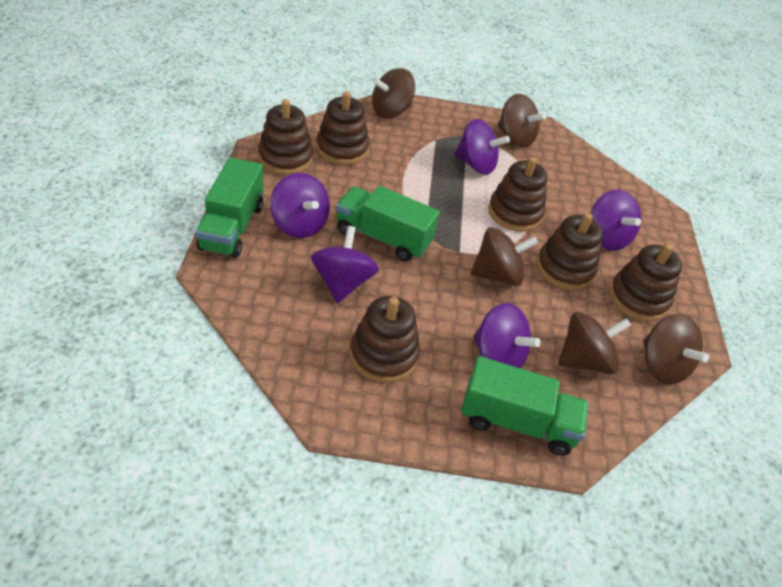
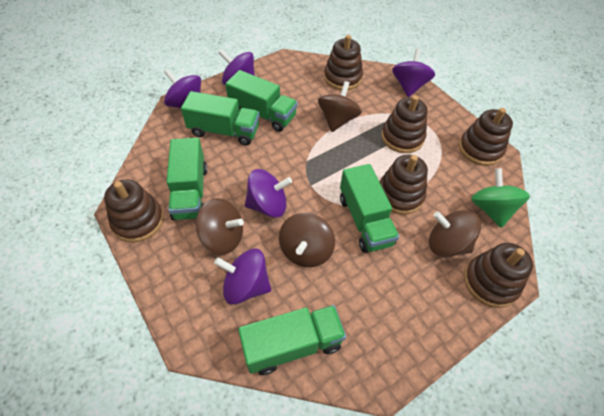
brown spinning top: 5 -> 4
green spinning top: 0 -> 1
green truck: 3 -> 5

